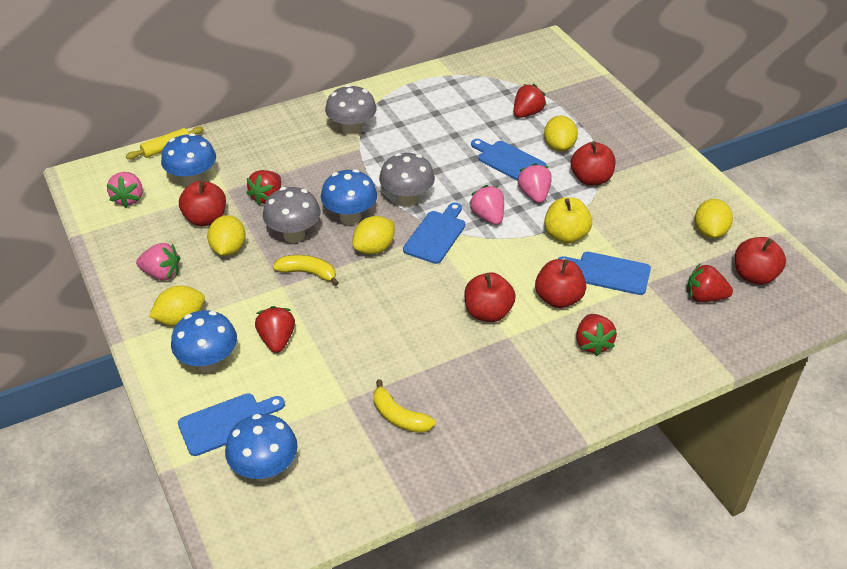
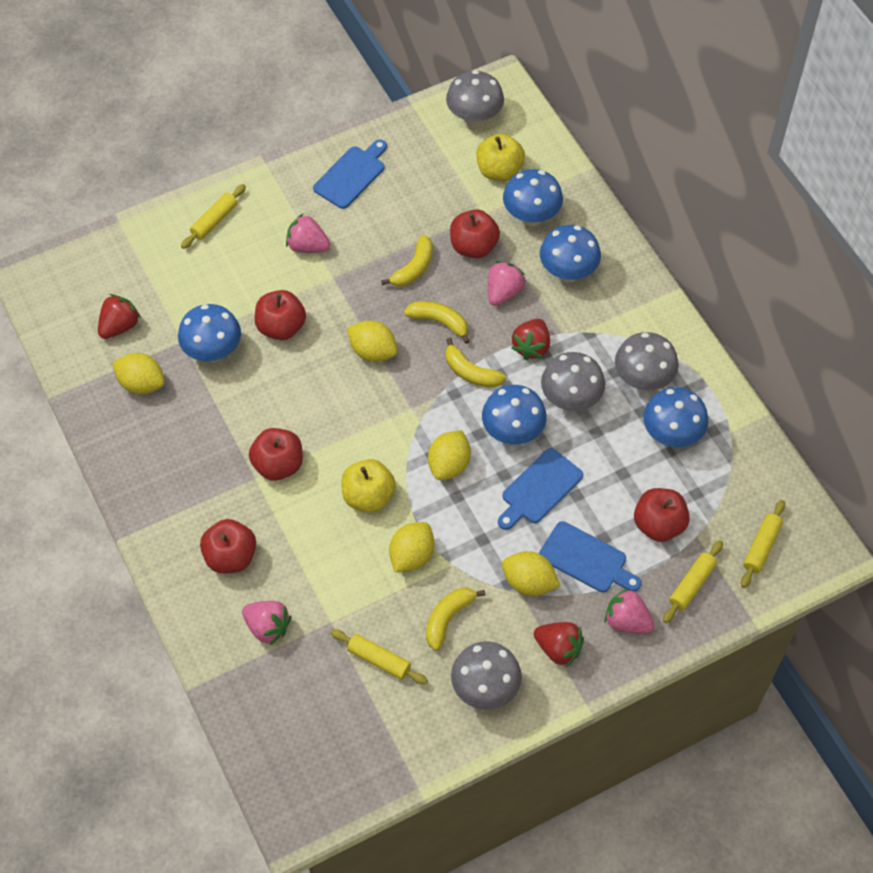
blue cutting board: 4 -> 3
blue mushroom: 4 -> 5
grey mushroom: 3 -> 4
red strawberry: 5 -> 3
yellow apple: 1 -> 2
yellow banana: 2 -> 4
yellow rolling pin: 1 -> 4

